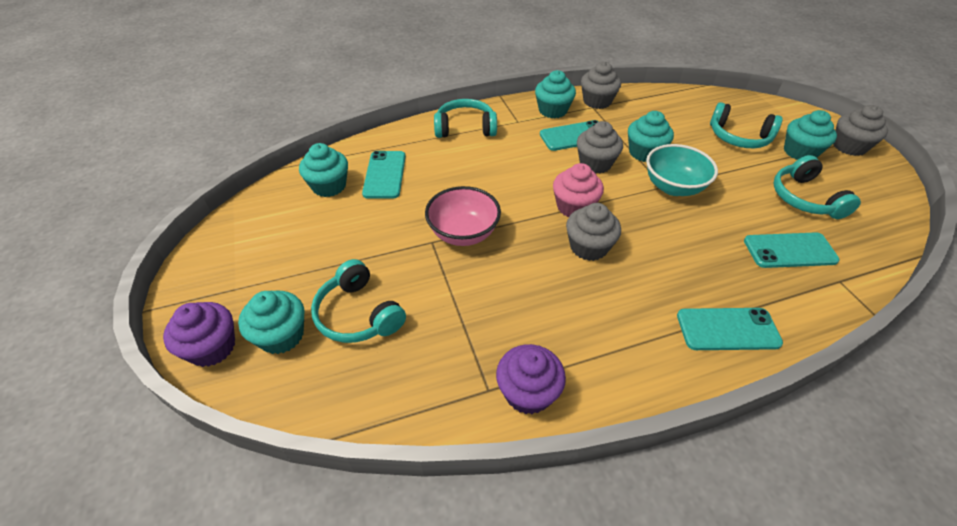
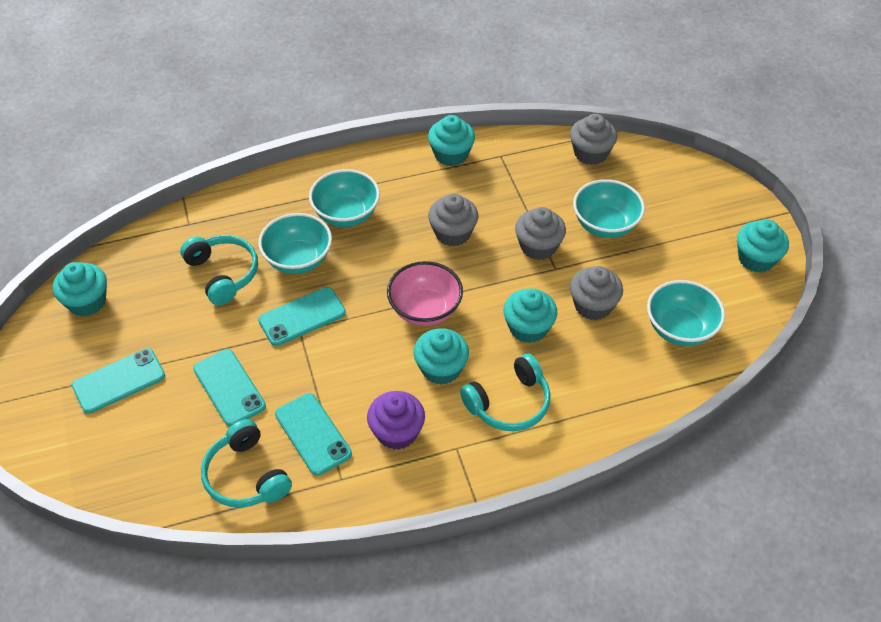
pink cupcake: 1 -> 0
purple cupcake: 2 -> 1
turquoise bowl: 1 -> 4
turquoise headphones: 4 -> 3

